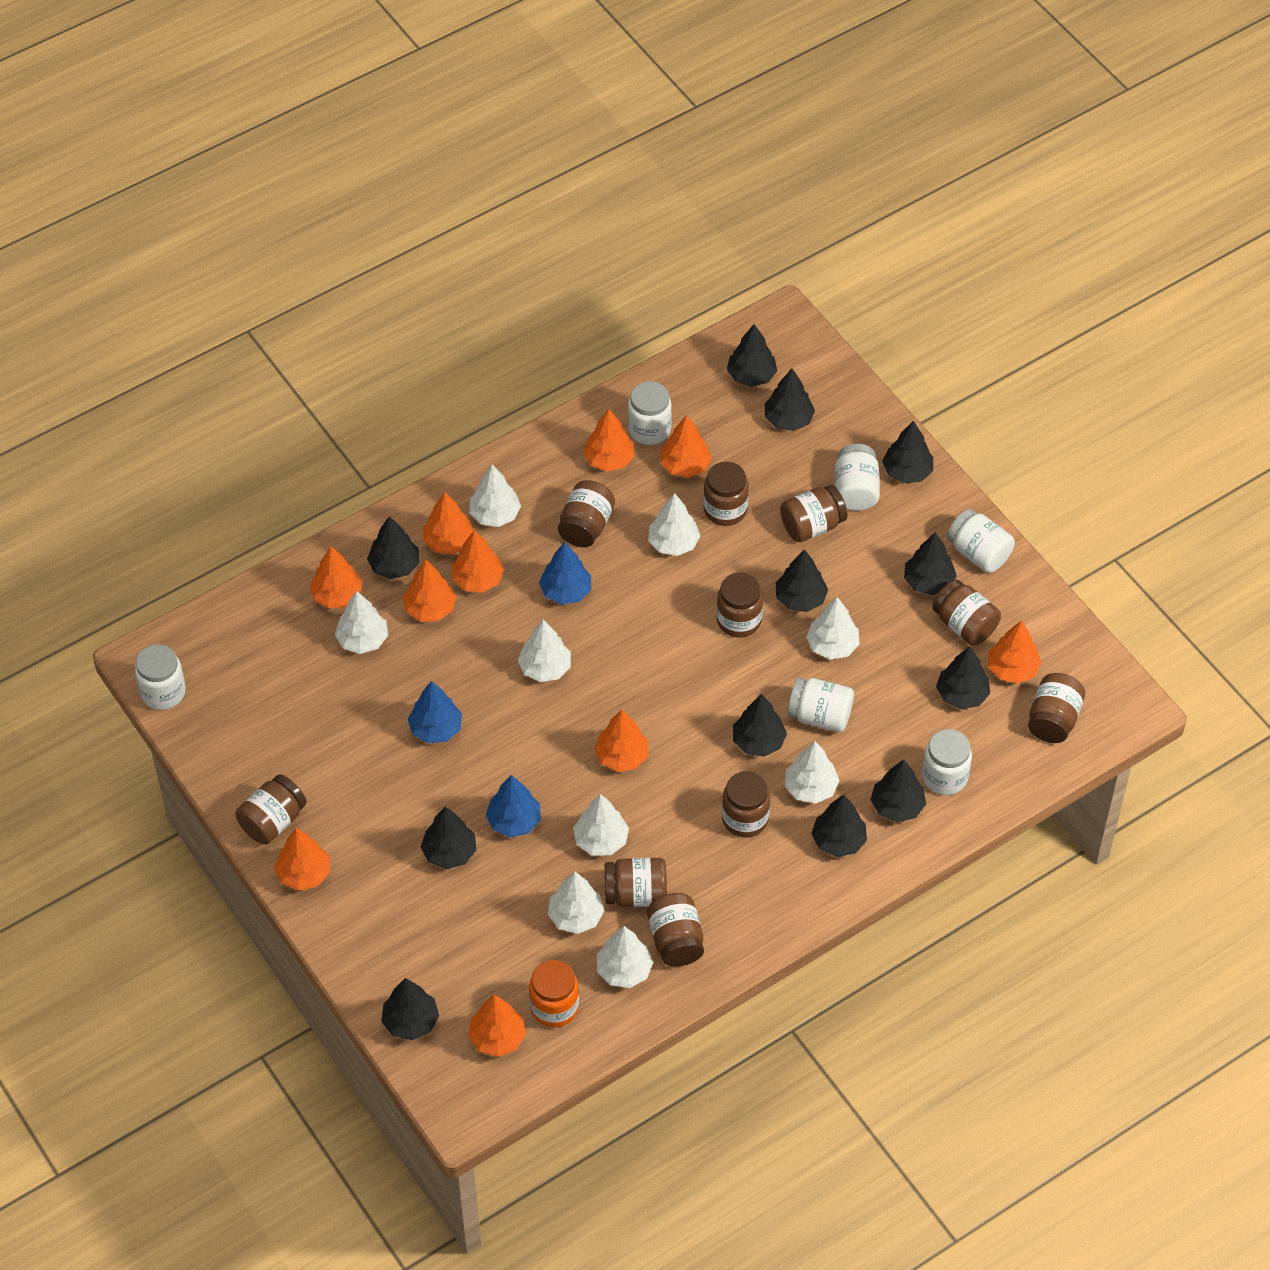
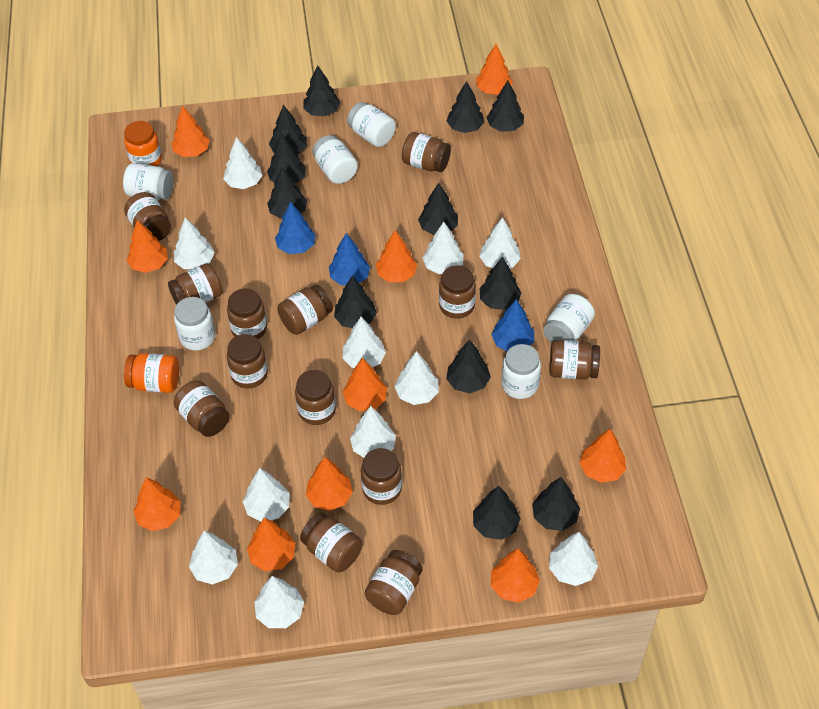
brown jar: 10 -> 13
orange jar: 1 -> 2
white tree: 9 -> 11

